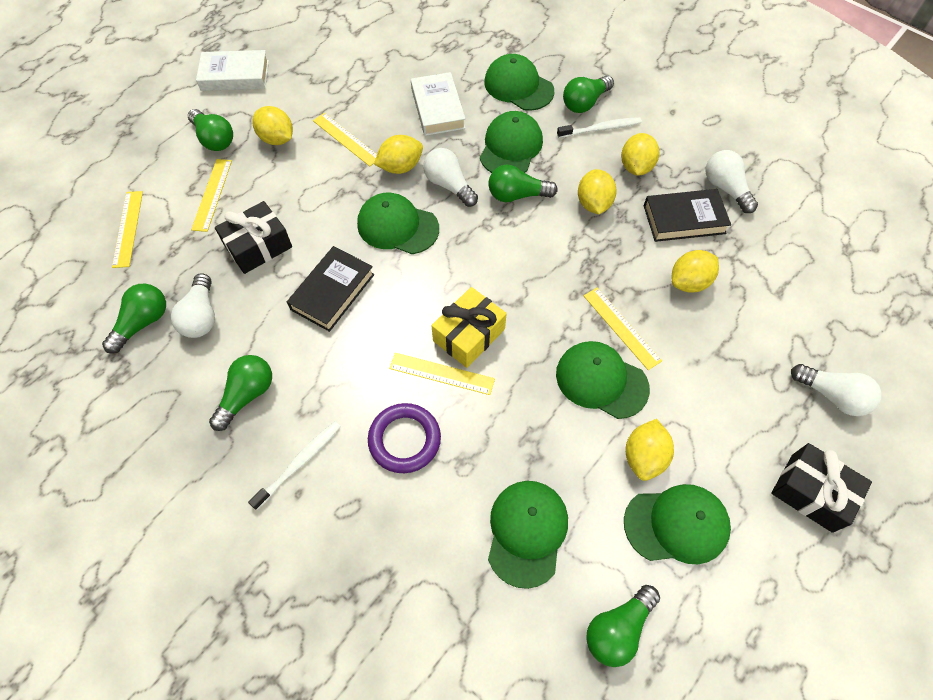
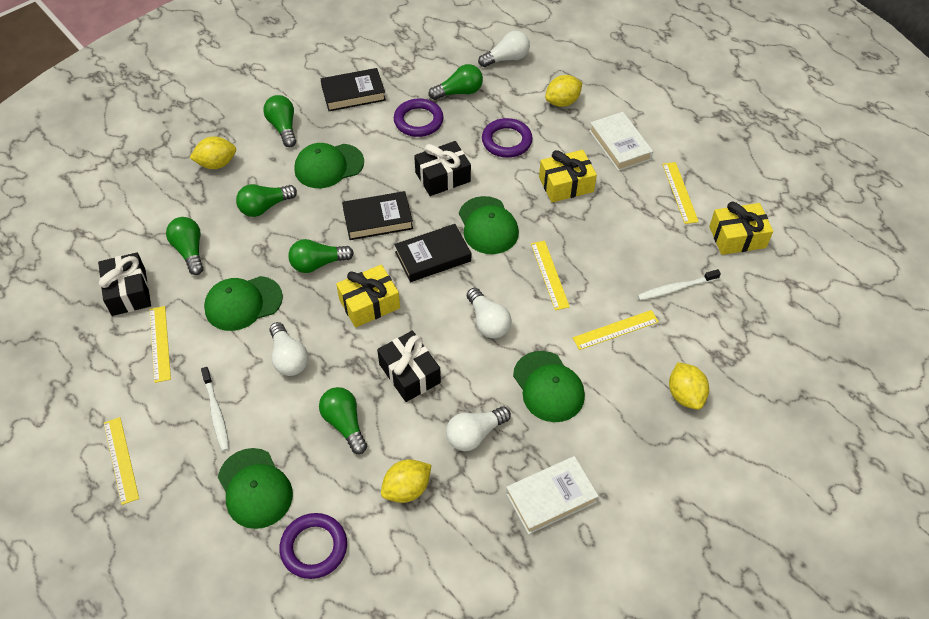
black book: 2 -> 3
black gift: 2 -> 3
green cap: 6 -> 5
purple ring: 1 -> 3
yellow gift: 1 -> 3
yellow lemon: 6 -> 4

